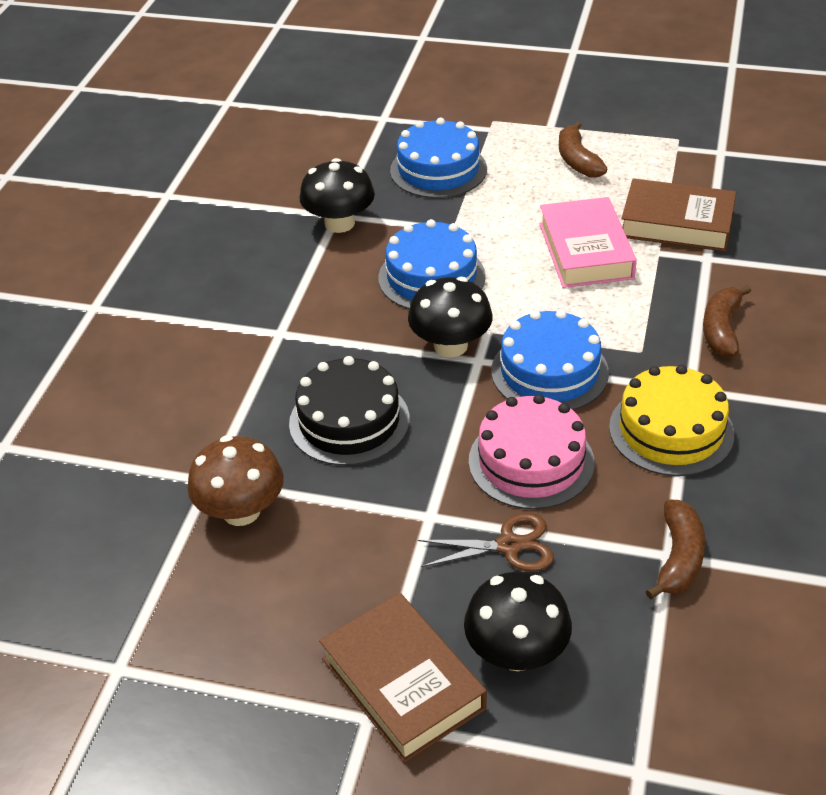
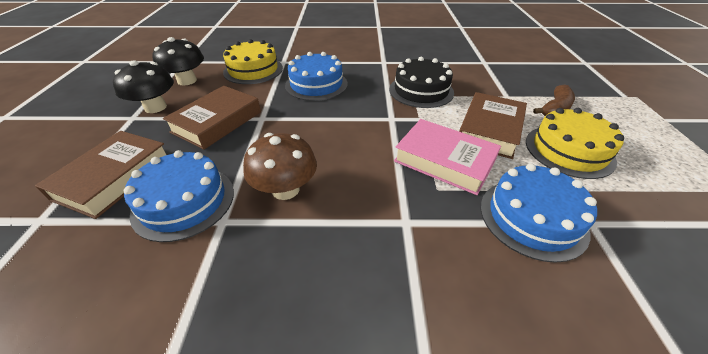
black mushroom: 3 -> 2
brown banana: 3 -> 1
brown book: 2 -> 3
brown scissors: 1 -> 0
pink cake: 1 -> 0
yellow cake: 1 -> 2

